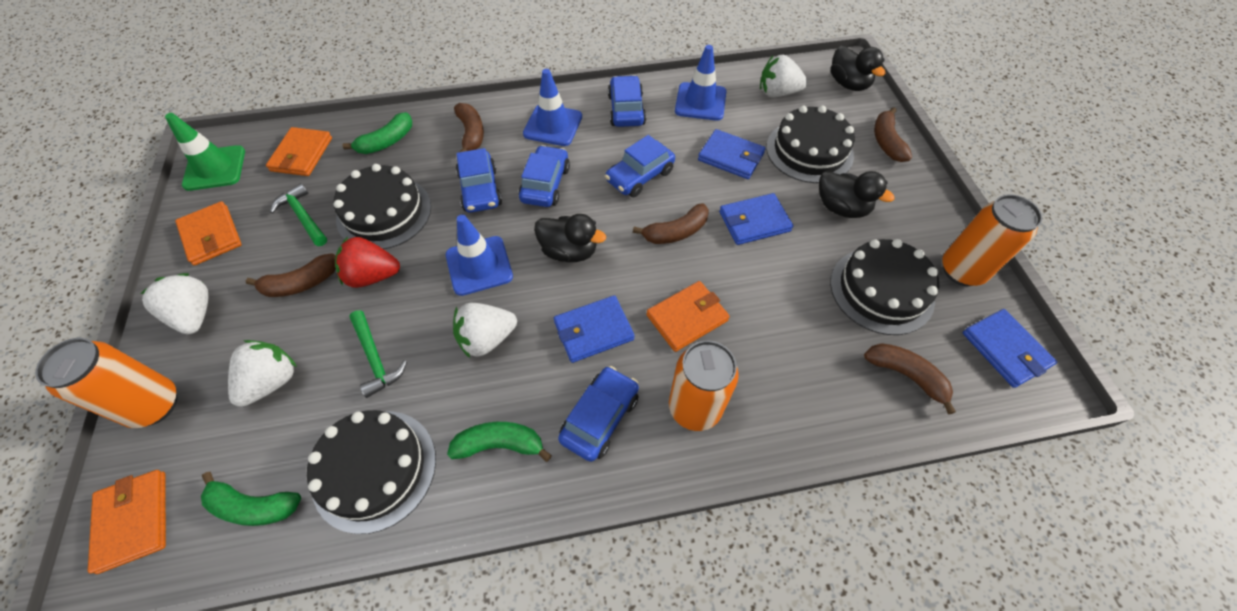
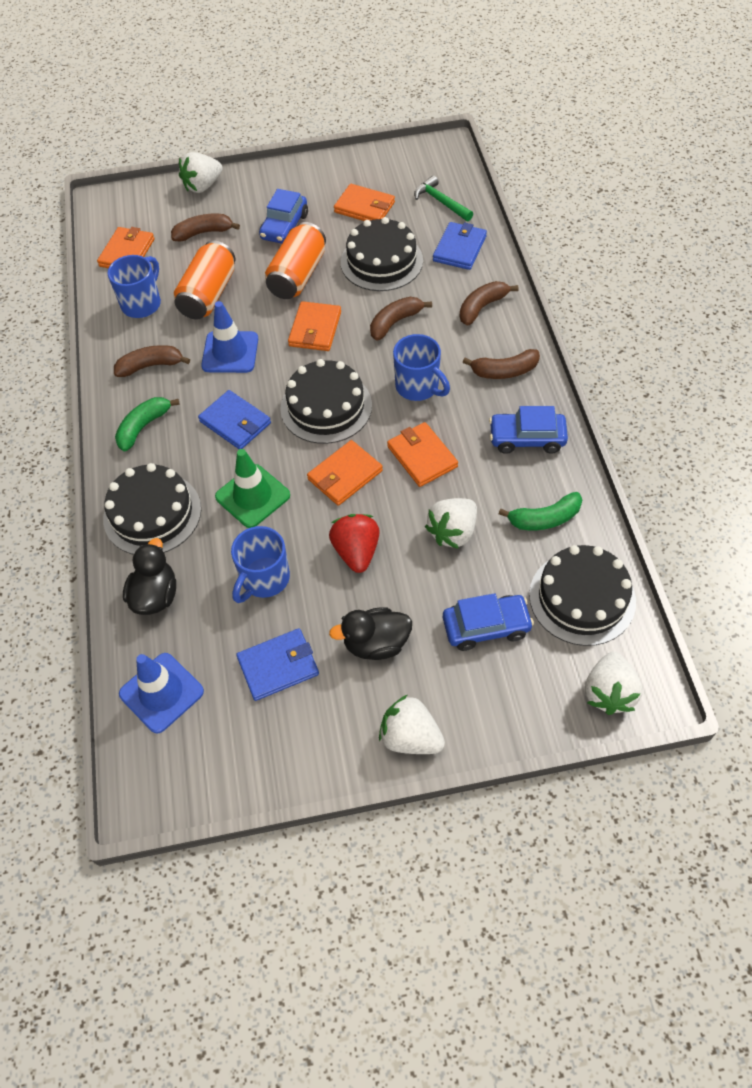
black duck: 3 -> 2
blue car: 5 -> 3
blue mug: 0 -> 3
blue traffic cone: 3 -> 2
blue wallet: 4 -> 3
green banana: 3 -> 2
green hammer: 2 -> 1
orange can: 3 -> 2
orange wallet: 4 -> 5

